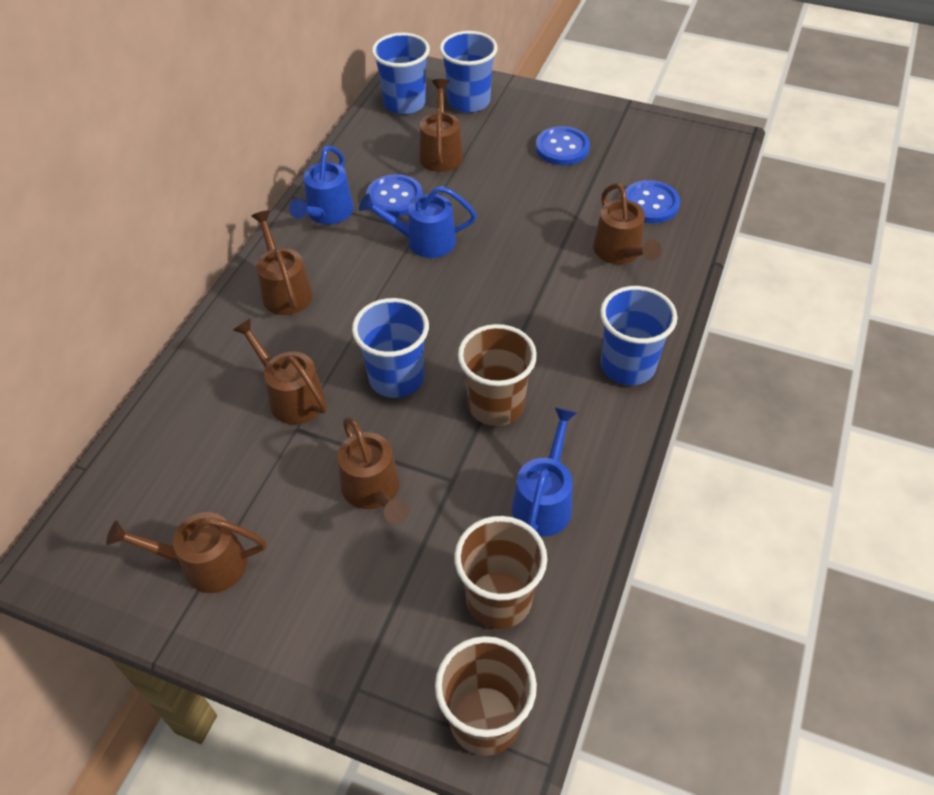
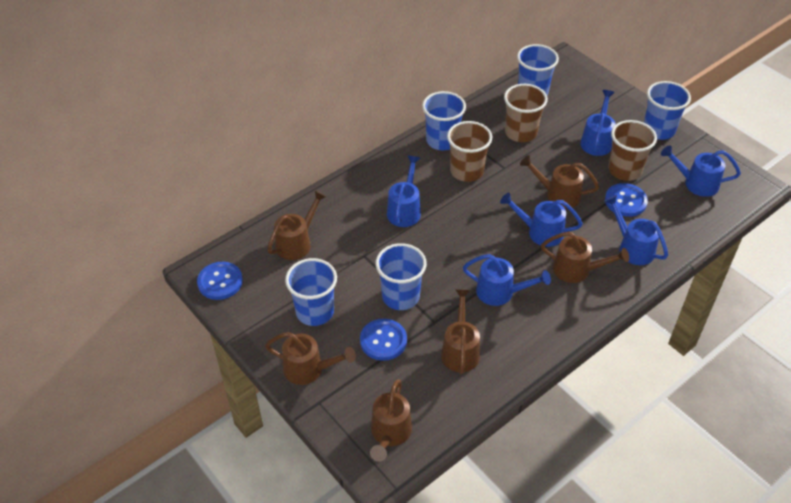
blue cup: 4 -> 5
blue watering can: 3 -> 6

